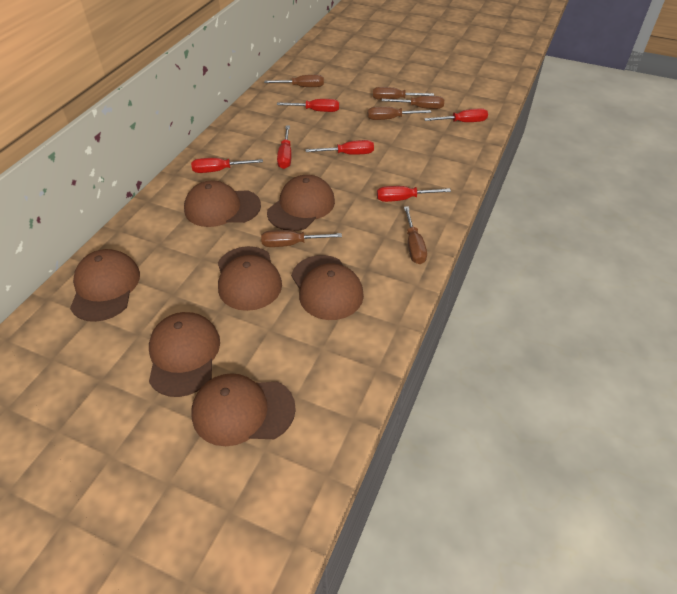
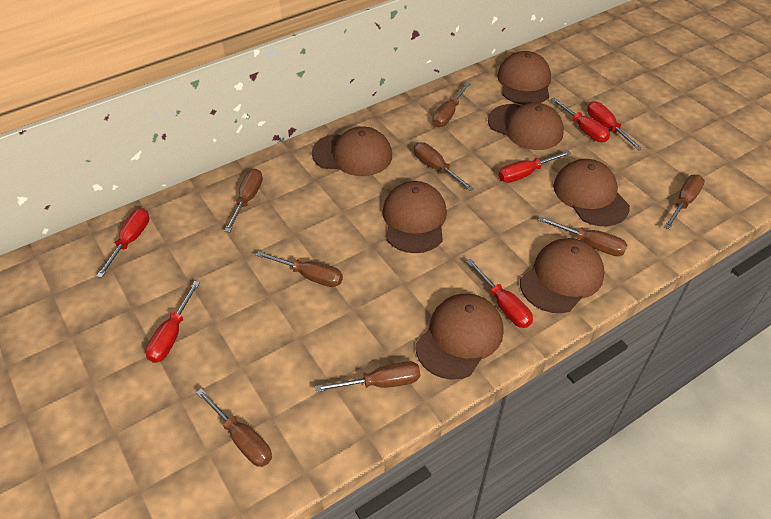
brown screwdriver: 6 -> 8

